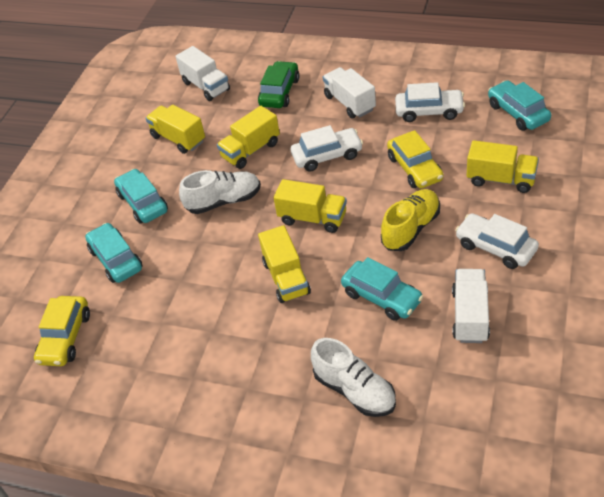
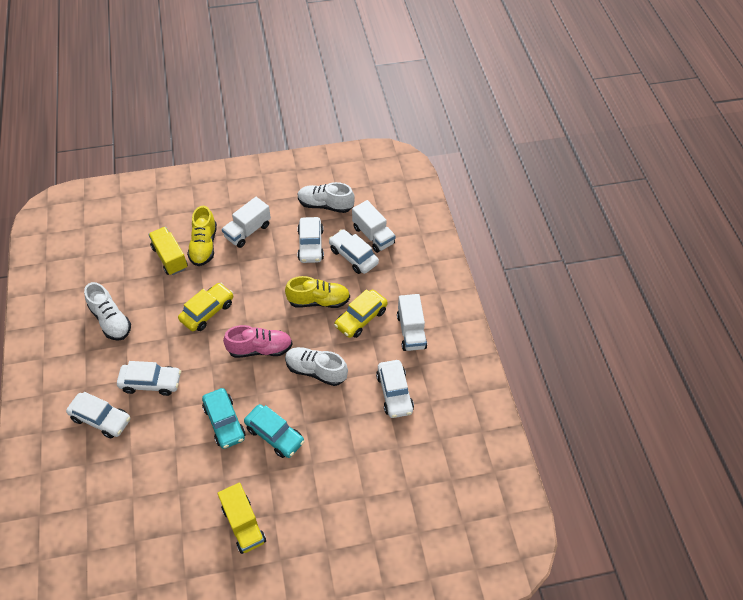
green car: 1 -> 0
pink shoe: 0 -> 1
turquoise car: 4 -> 2
white car: 3 -> 5
white shoe: 2 -> 3
yellow shoe: 1 -> 2
yellow truck: 5 -> 2

